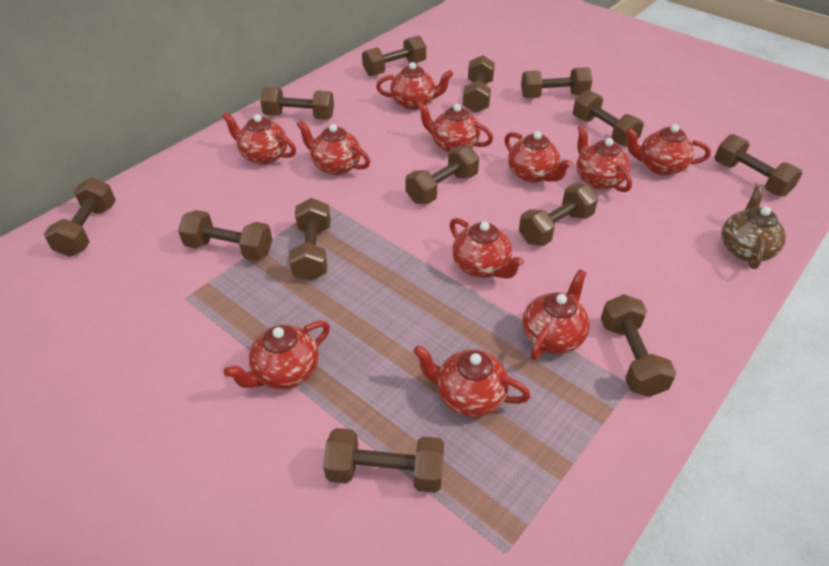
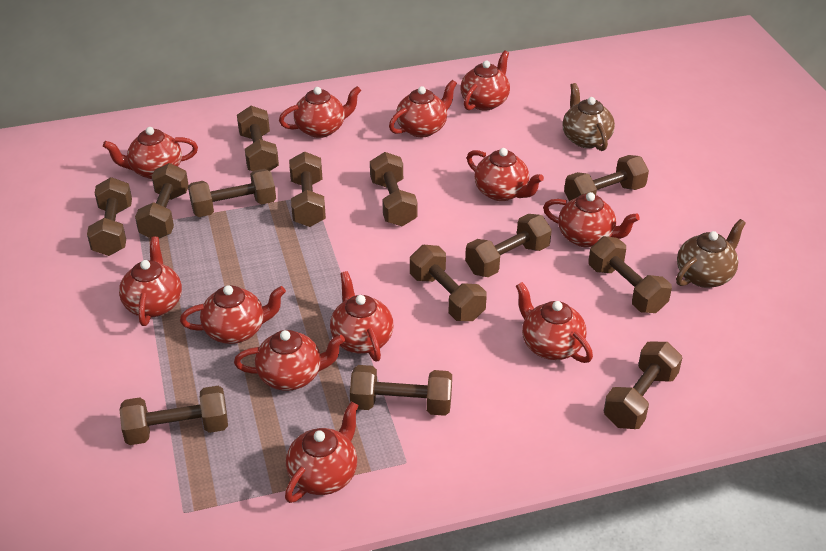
brown teapot: 1 -> 2
red teapot: 11 -> 12

